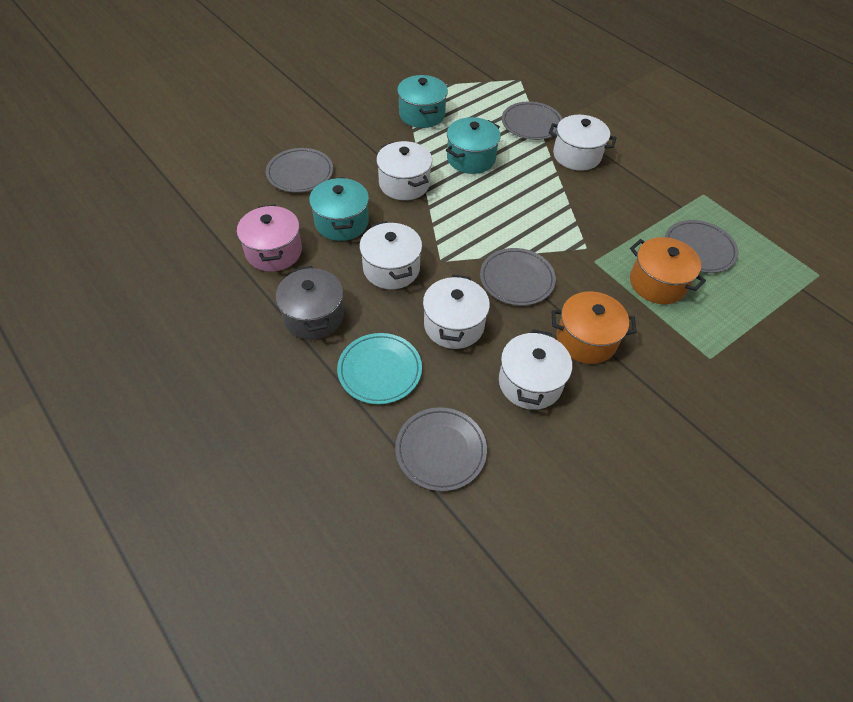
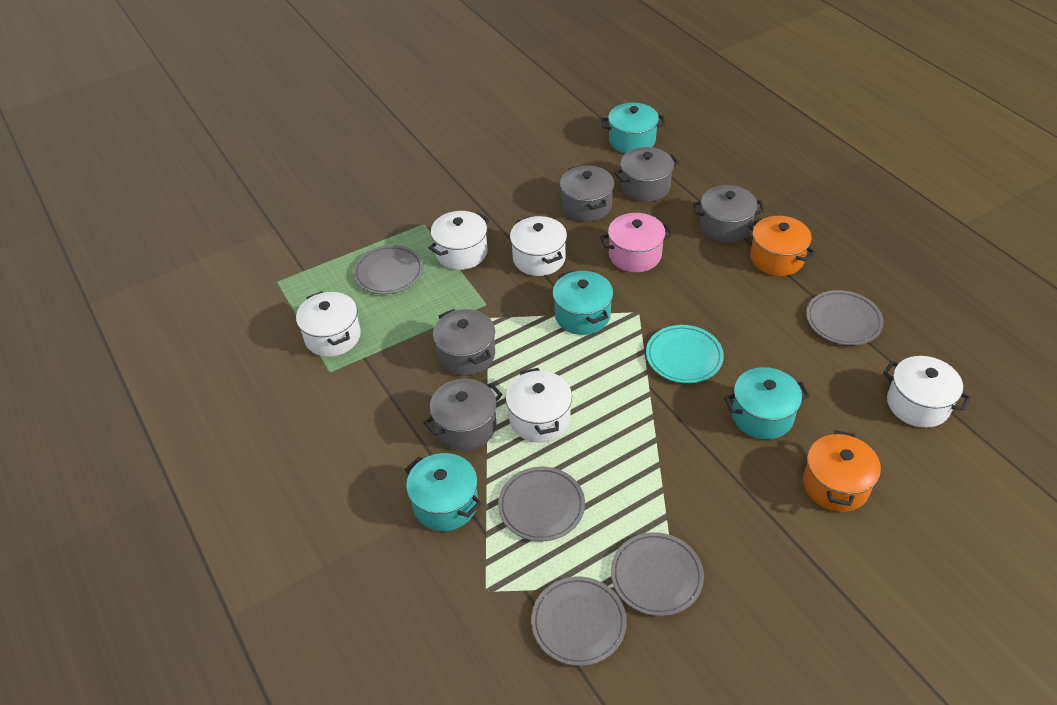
grey pot: 1 -> 5
turquoise pot: 3 -> 4

